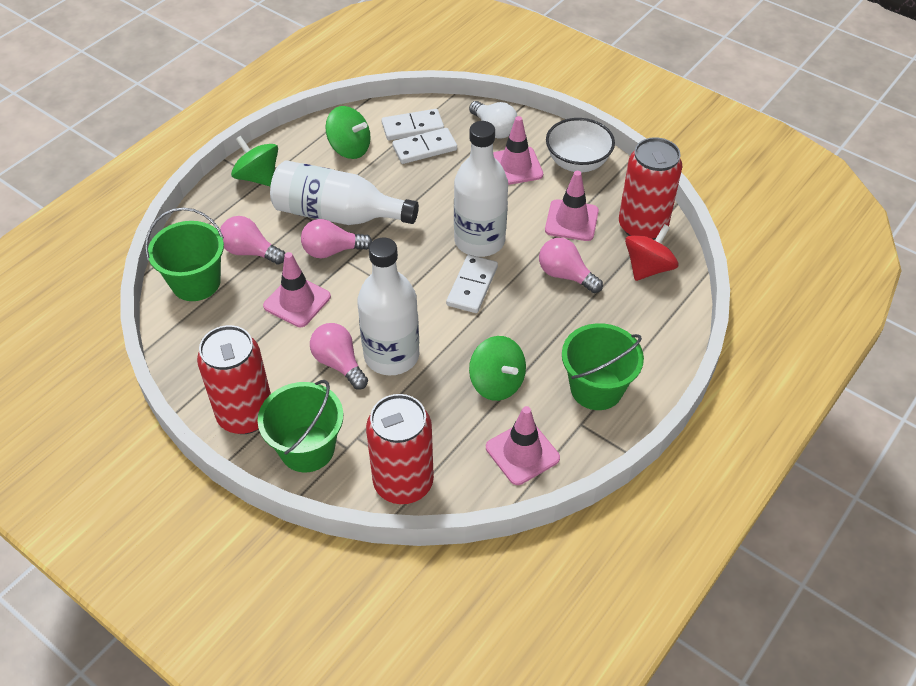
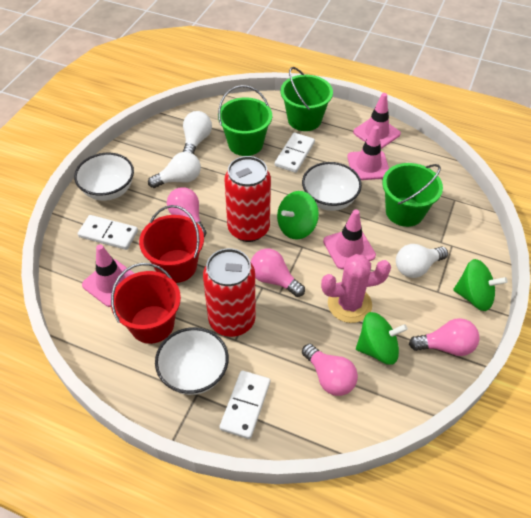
pink cactus: 0 -> 1
red bucket: 0 -> 2
red can: 3 -> 2
red spinning top: 1 -> 0
white bottle: 3 -> 0
white bowl: 1 -> 3
white light bulb: 1 -> 3

